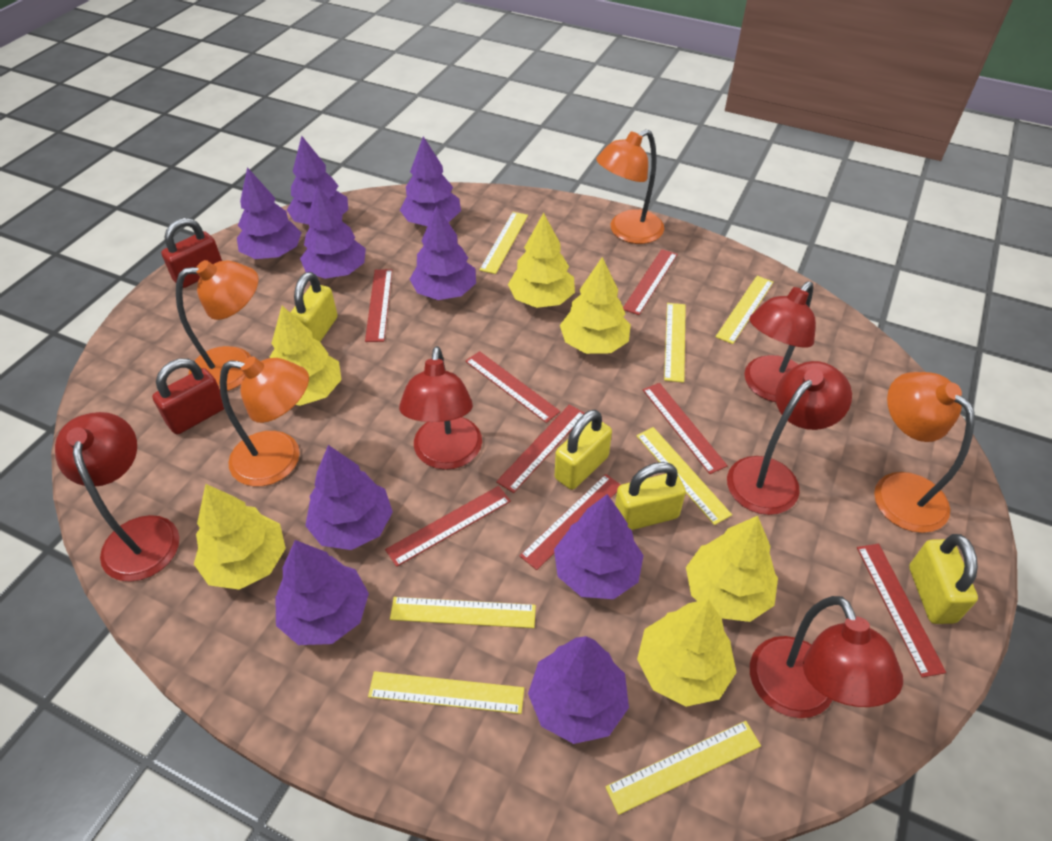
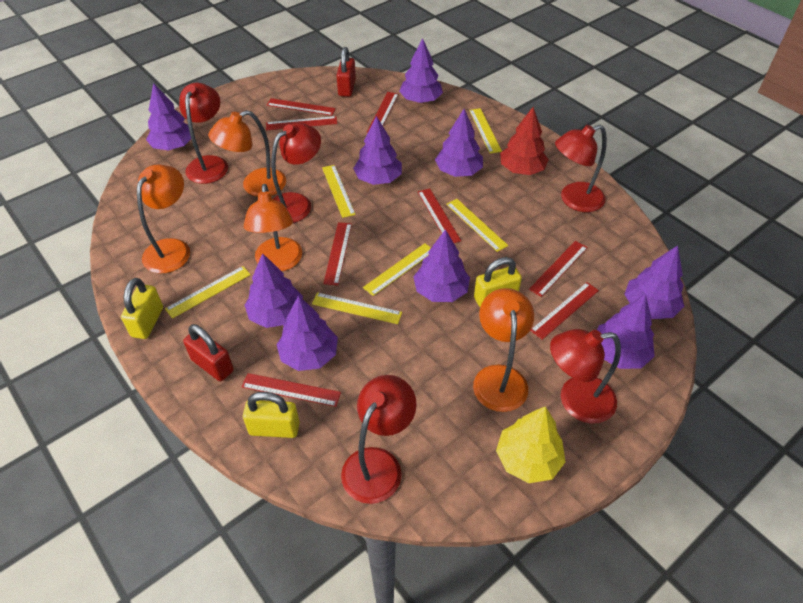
red tree: 0 -> 1
yellow padlock: 4 -> 3
yellow ruler: 7 -> 6
yellow tree: 6 -> 1

